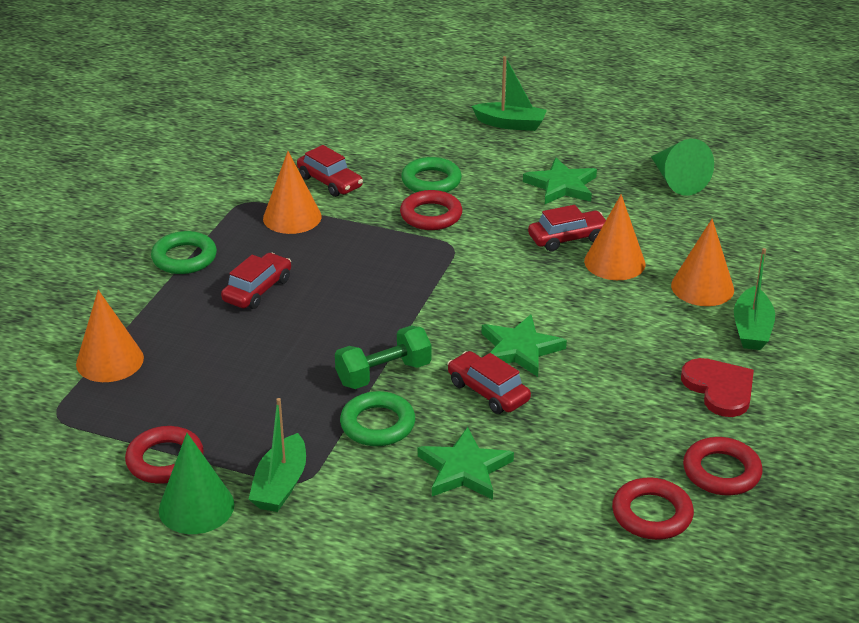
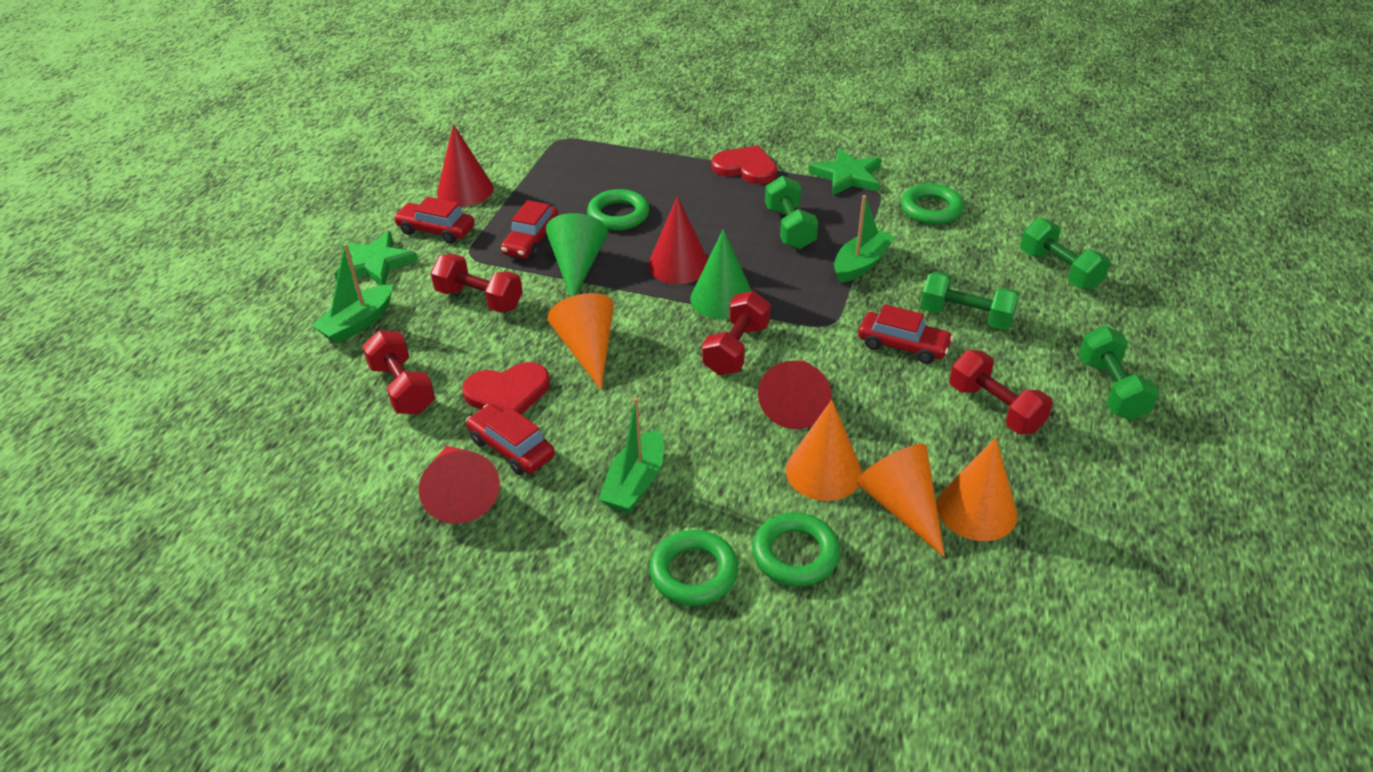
green dumbbell: 1 -> 4
green ring: 3 -> 4
green star: 3 -> 2
red cone: 0 -> 4
red dumbbell: 0 -> 4
red heart: 1 -> 2
red ring: 4 -> 0

